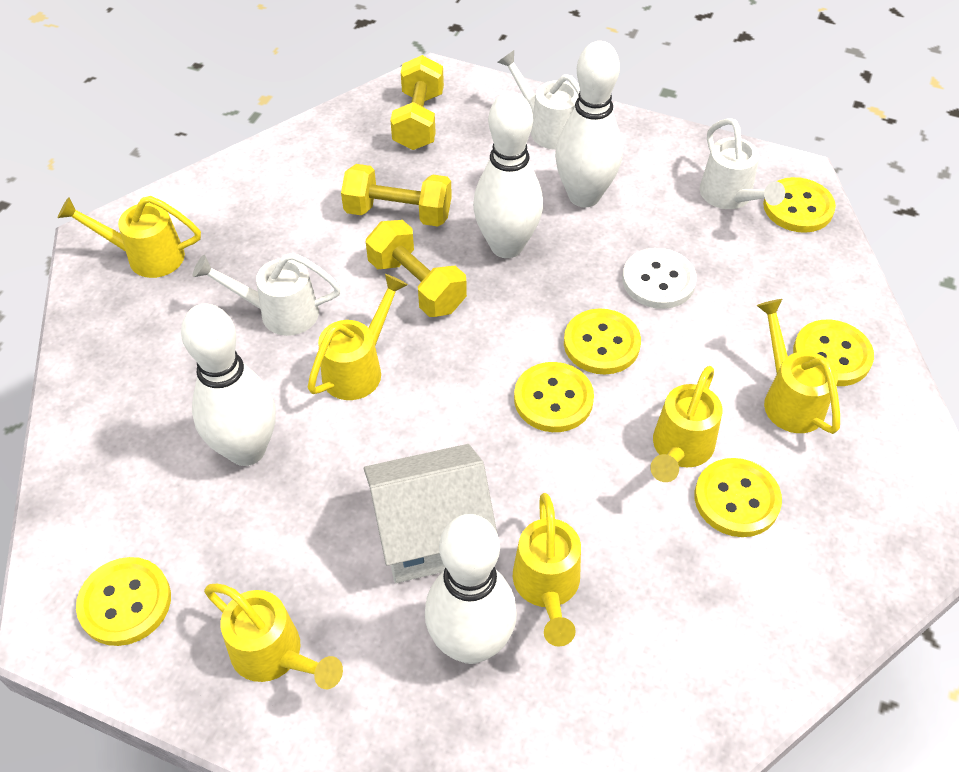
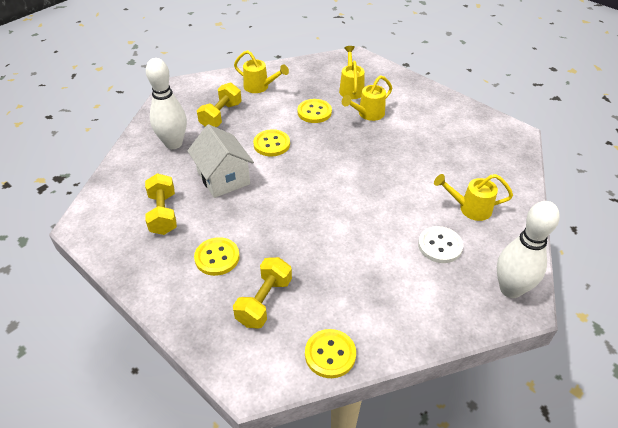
white bowling pin: 4 -> 2
white watering can: 3 -> 0
yellow button: 6 -> 4
yellow watering can: 6 -> 4

